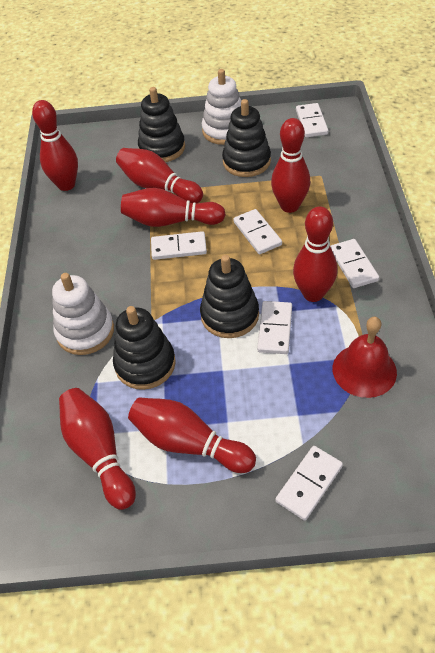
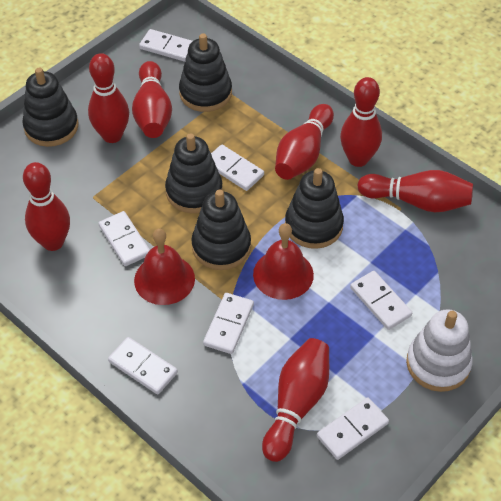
black stacking toy: 4 -> 5
red bell: 1 -> 2
white domino: 6 -> 7
white stacking toy: 2 -> 1

